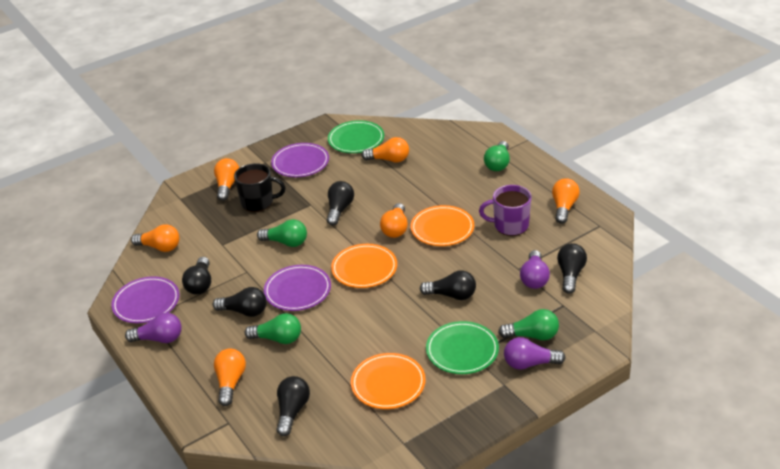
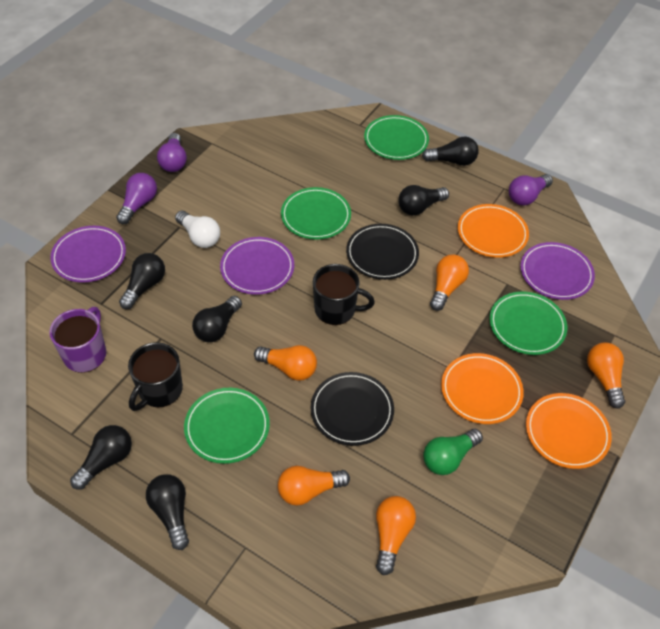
black mug: 1 -> 2
black plate: 0 -> 2
green light bulb: 4 -> 1
green plate: 2 -> 4
orange light bulb: 6 -> 5
white light bulb: 0 -> 1

